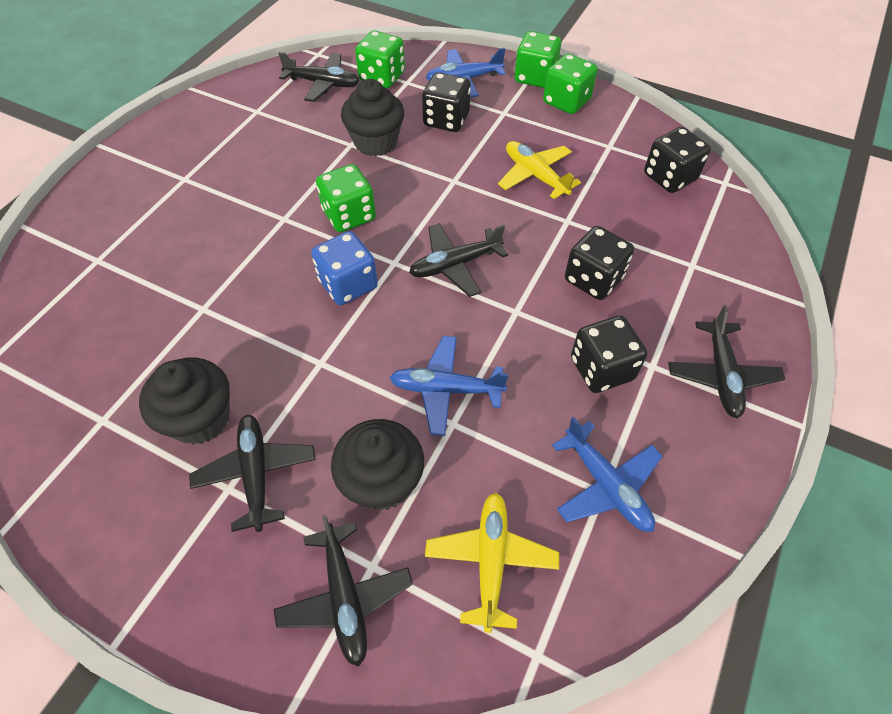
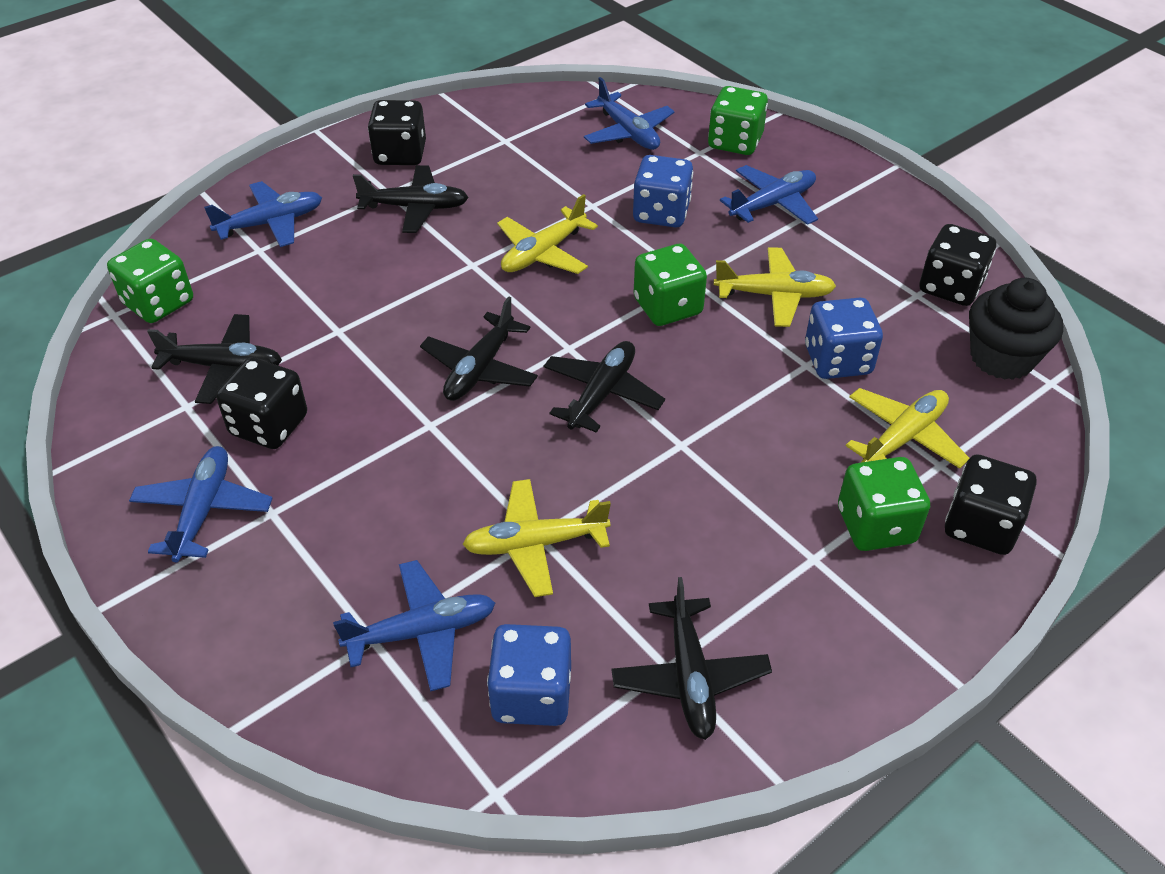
black cupcake: 3 -> 1
blue dice: 1 -> 3
blue plane: 3 -> 5
yellow plane: 2 -> 4

